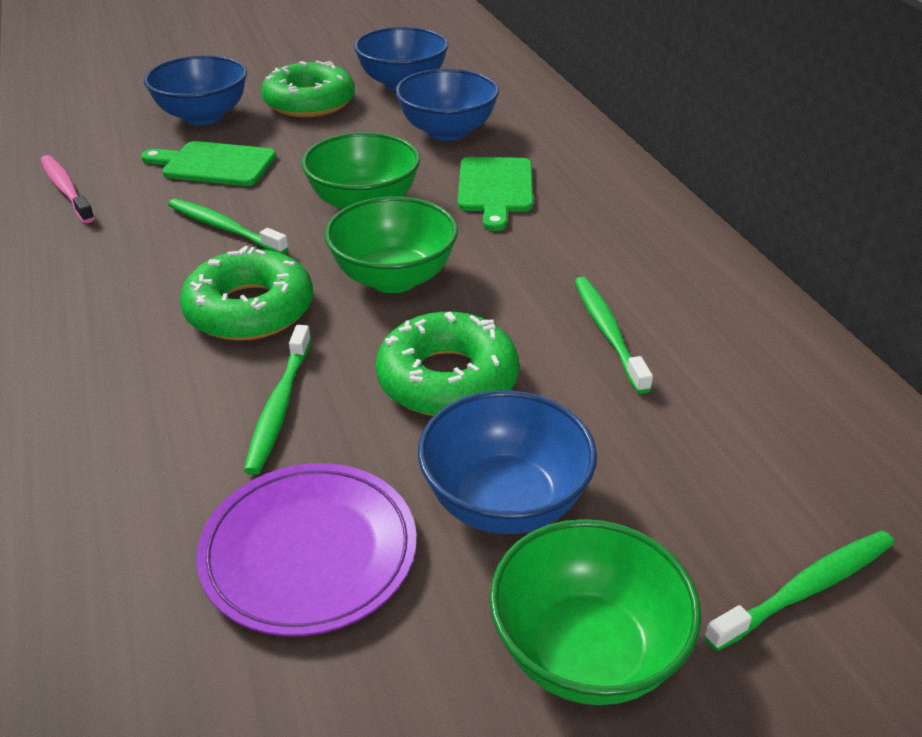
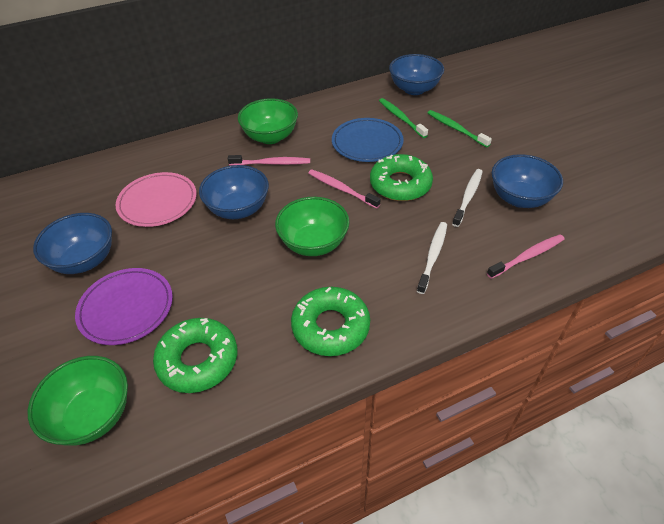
blue plate: 0 -> 1
green cutting board: 2 -> 0
green toothbrush: 4 -> 2
pink plate: 0 -> 1
pink toothbrush: 1 -> 3
white toothbrush: 0 -> 2

